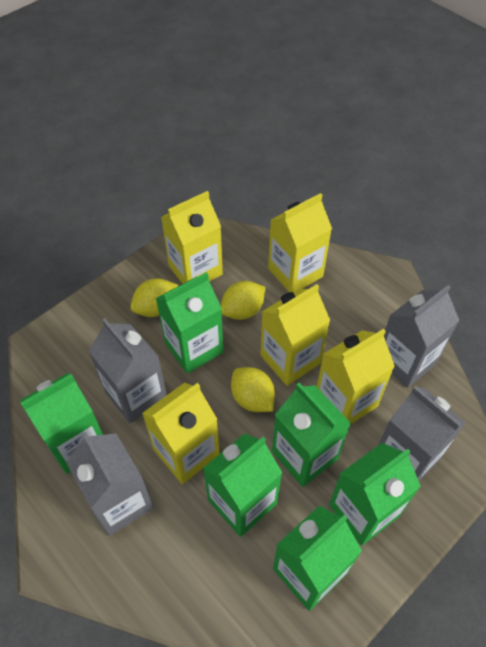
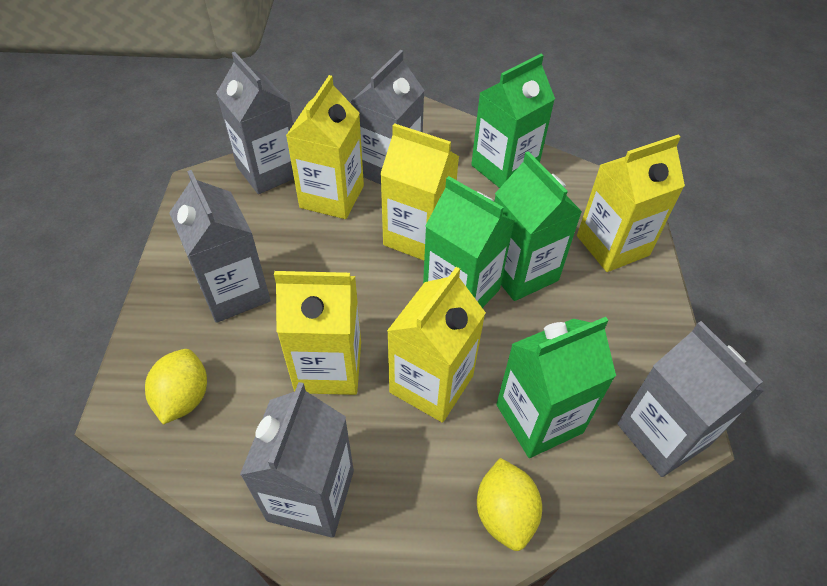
green carton: 6 -> 4
grey carton: 4 -> 5
yellow lemon: 3 -> 2

